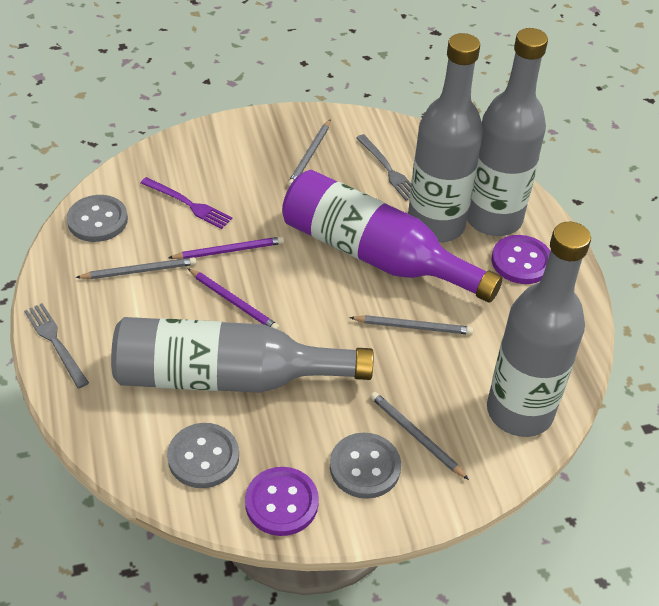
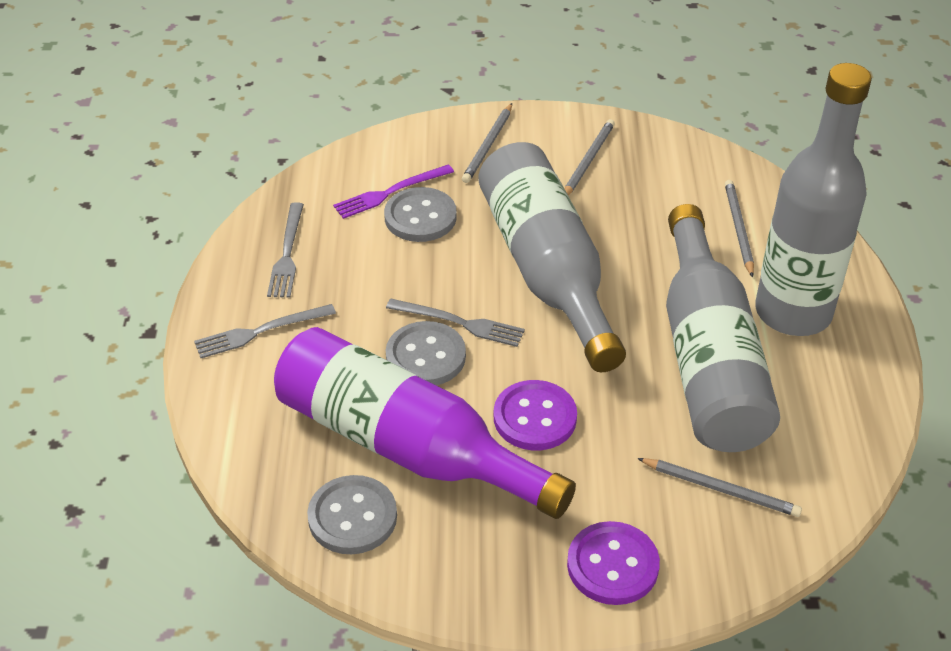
grey bottle: 4 -> 3
grey fork: 2 -> 3
purple pencil: 2 -> 0

